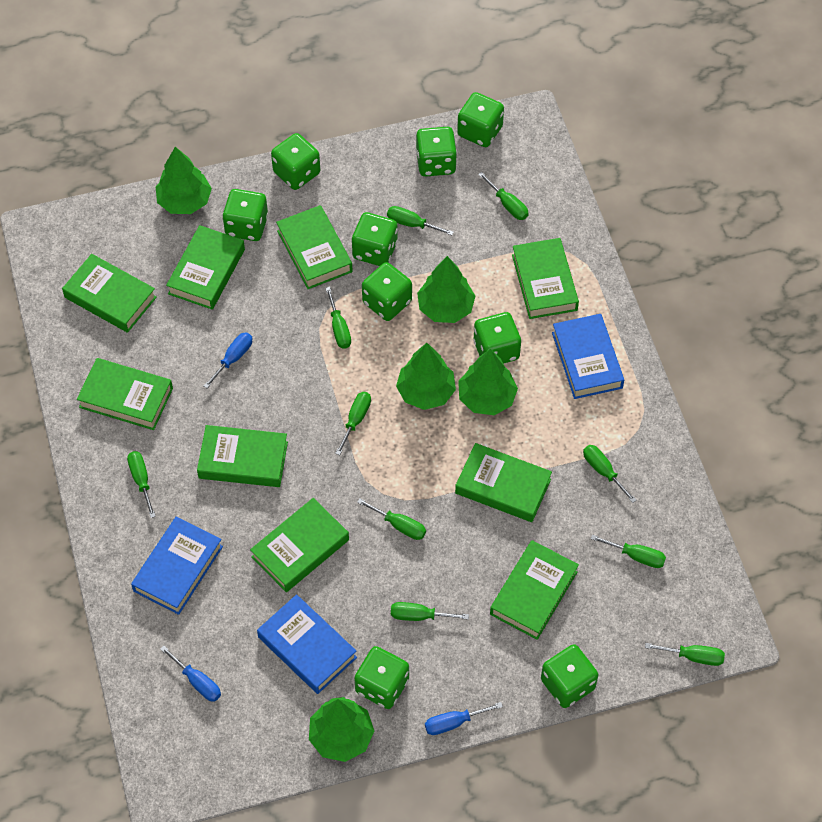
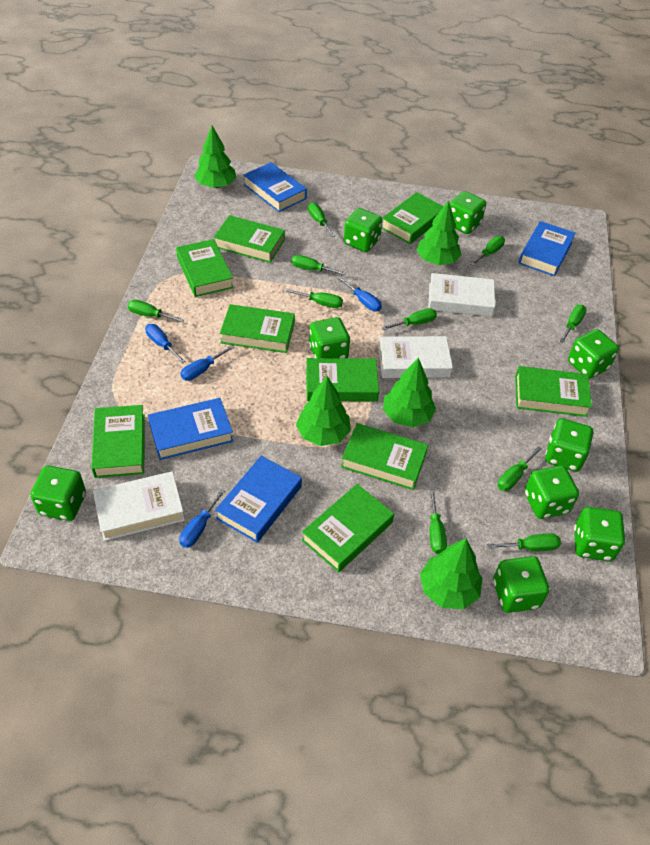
blue book: 3 -> 4
blue screwdriver: 3 -> 4
white book: 0 -> 3

